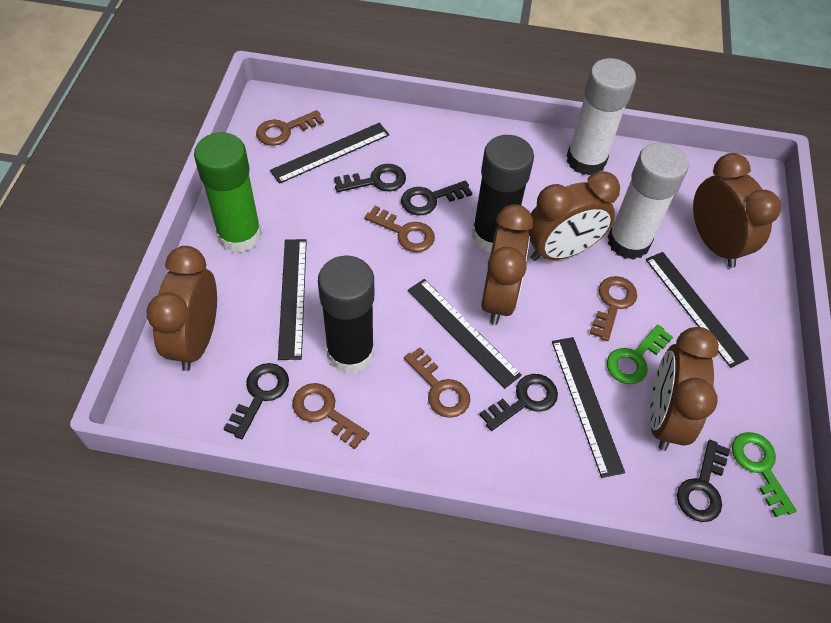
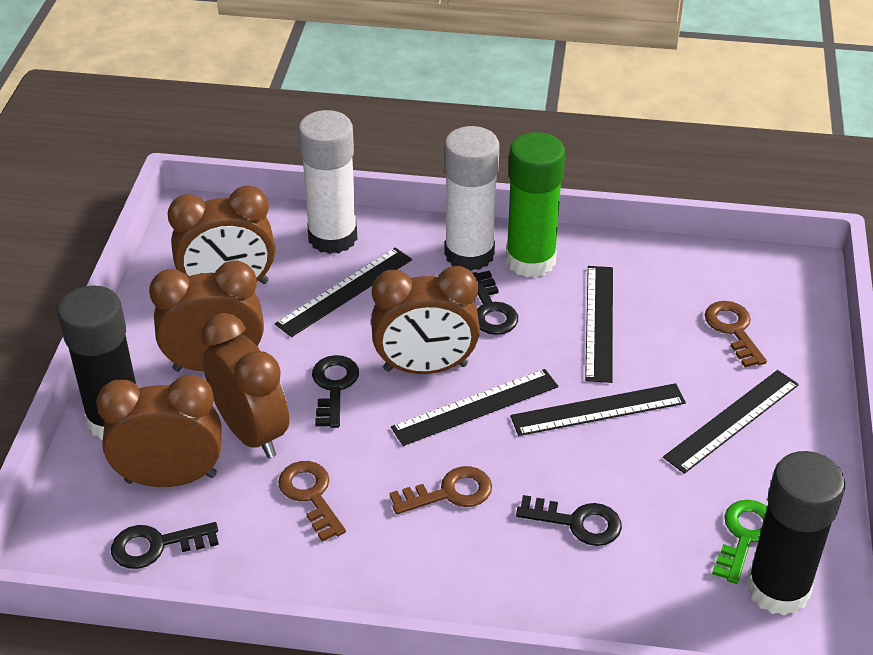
black key: 5 -> 4
brown key: 5 -> 3
green key: 2 -> 1

